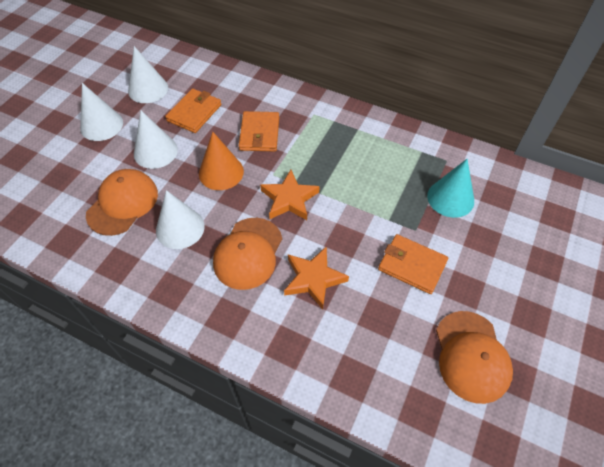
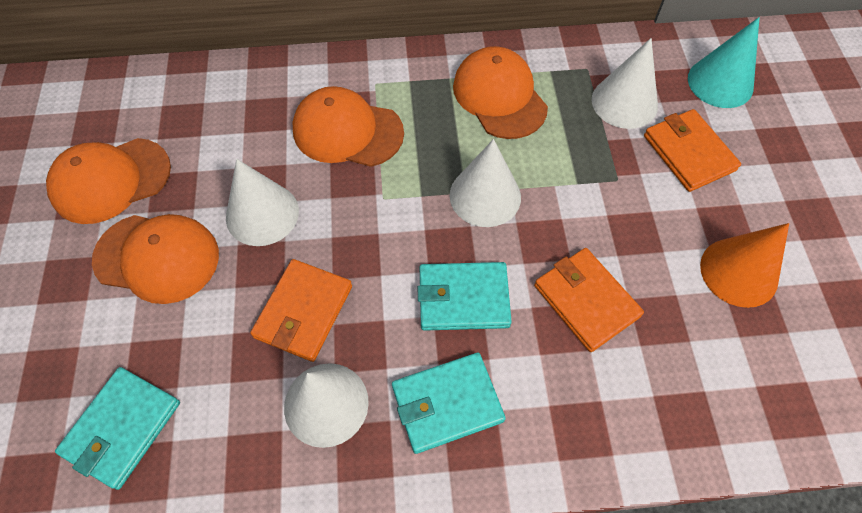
orange cap: 3 -> 4
orange star: 2 -> 0
turquoise wallet: 0 -> 3

